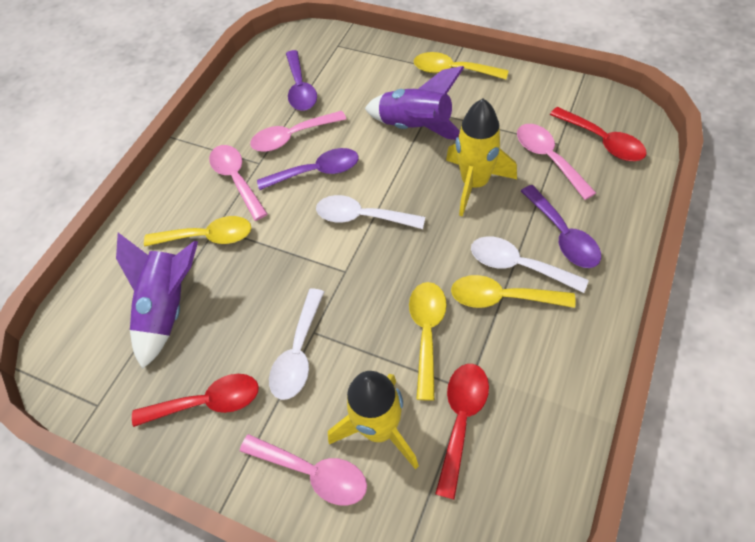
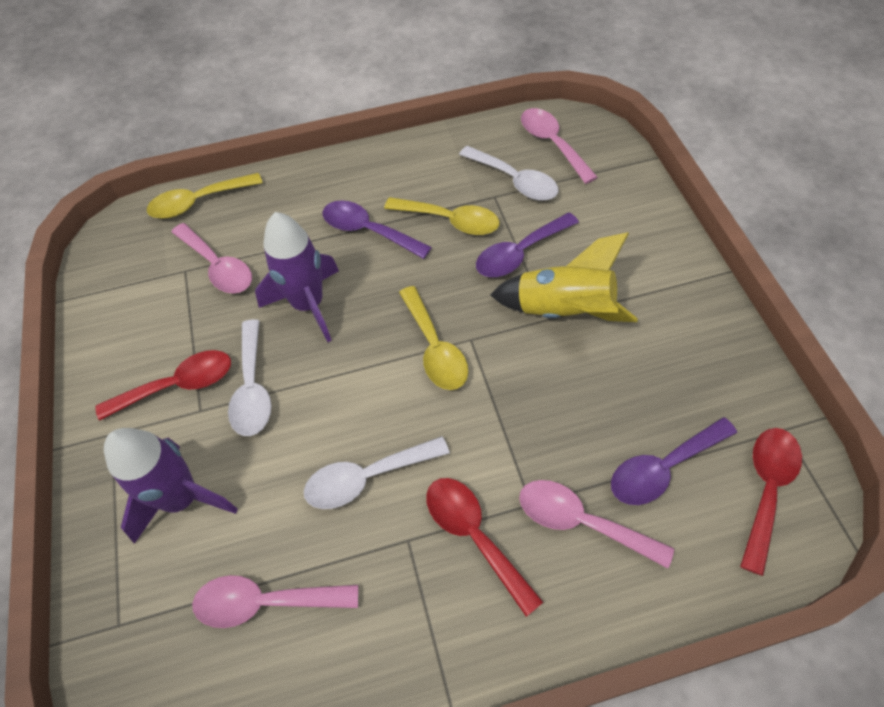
yellow rocket: 2 -> 1
yellow spoon: 4 -> 3

